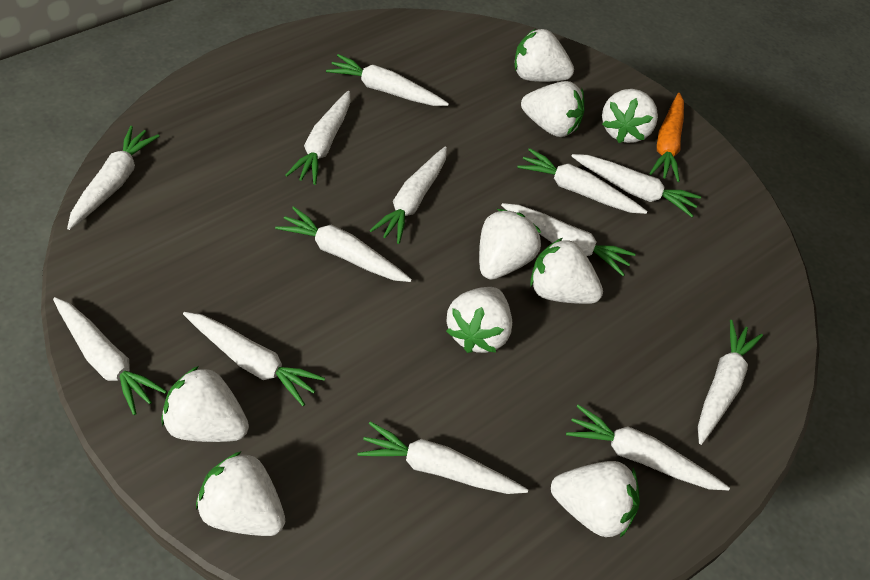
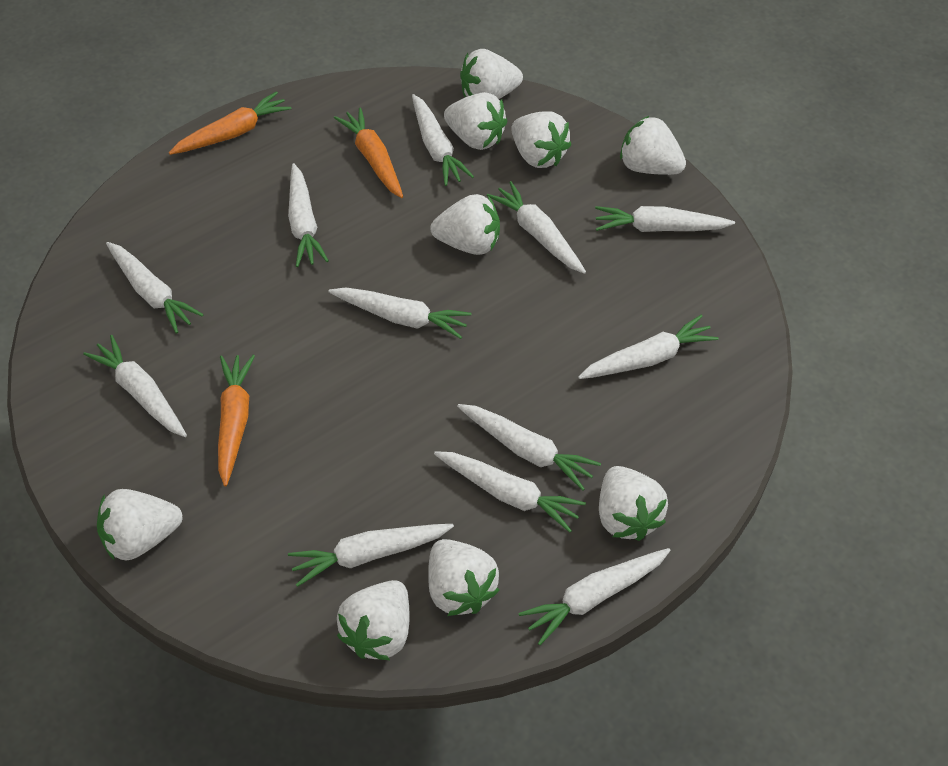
orange carrot: 1 -> 3
white carrot: 13 -> 12

